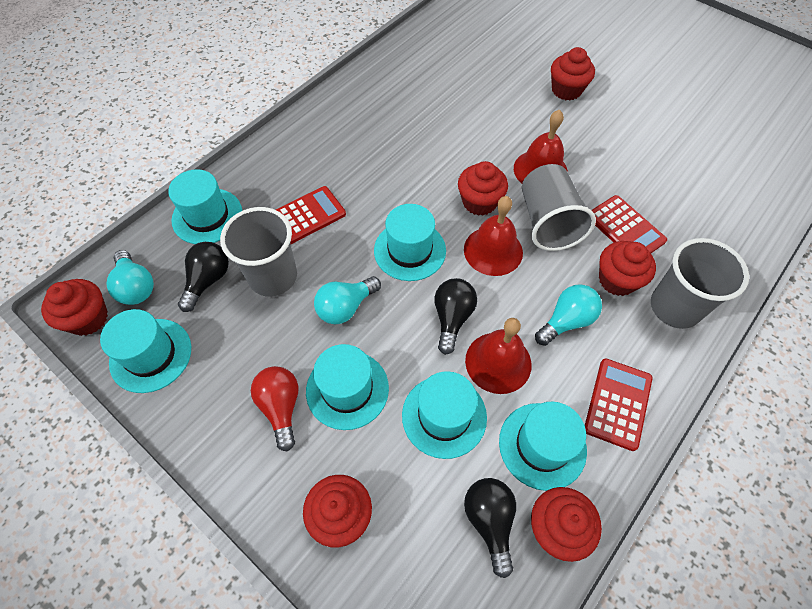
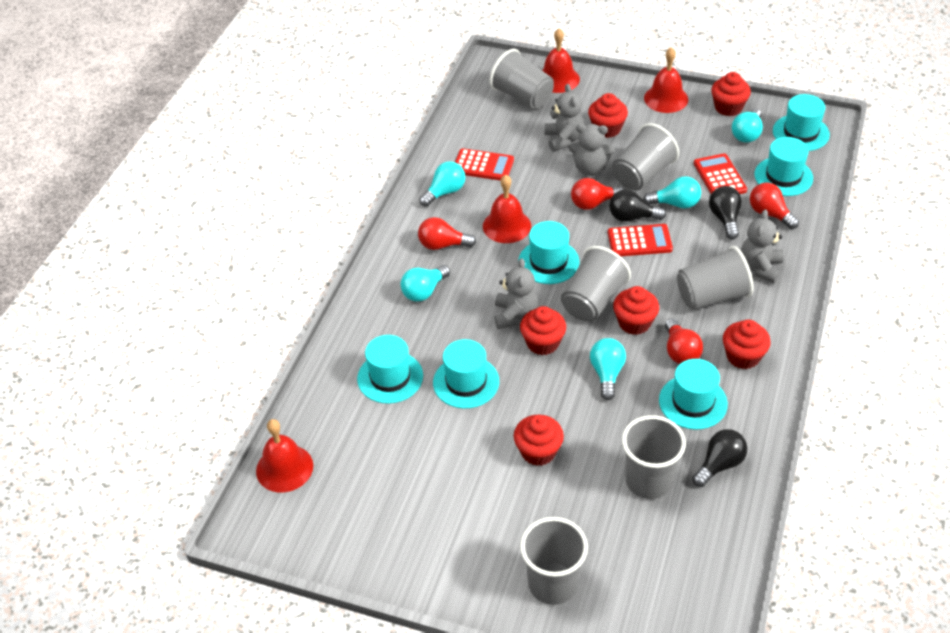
grey cup: 3 -> 6
grey teddy bear: 0 -> 4
red bell: 3 -> 4
red light bulb: 1 -> 4
turquoise light bulb: 3 -> 5

